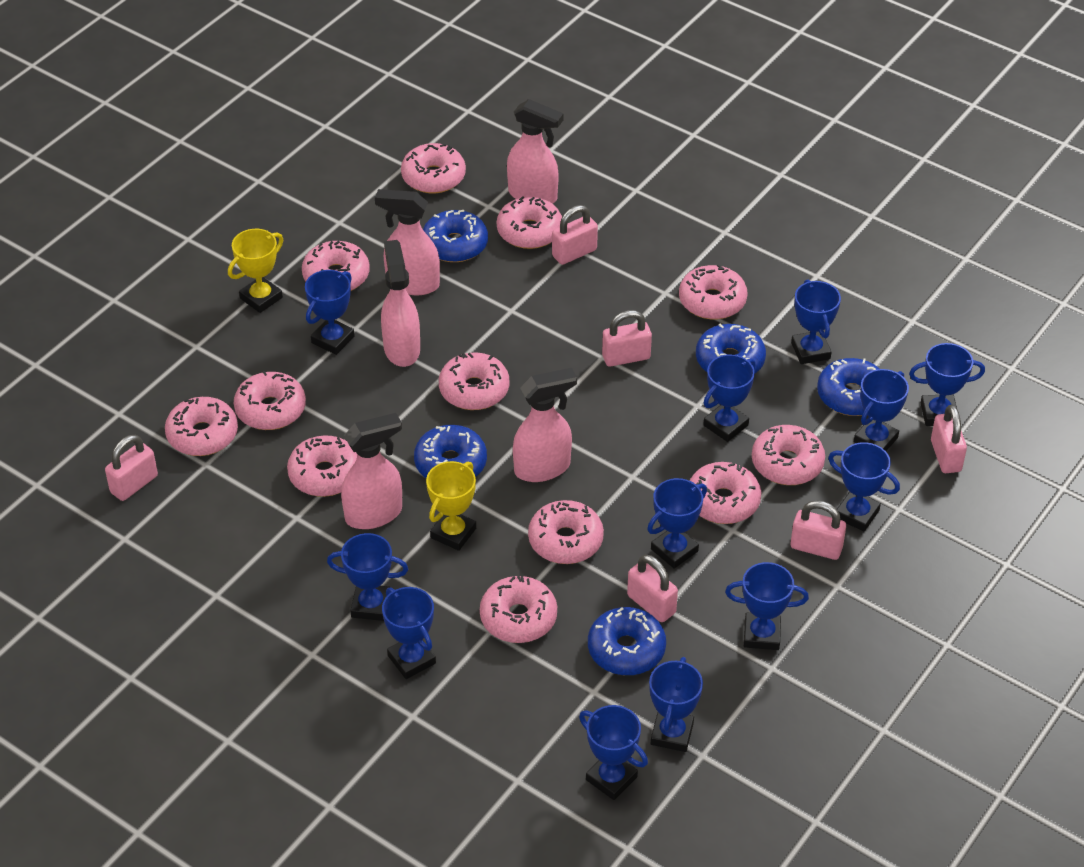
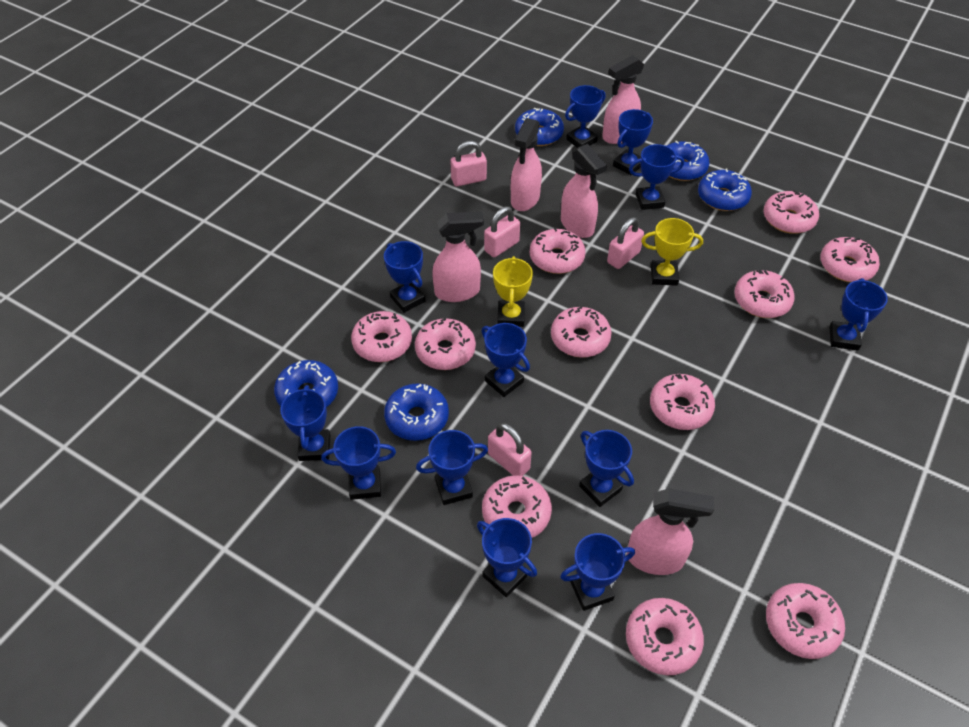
pink donut: 12 -> 11
pink padlock: 6 -> 4

